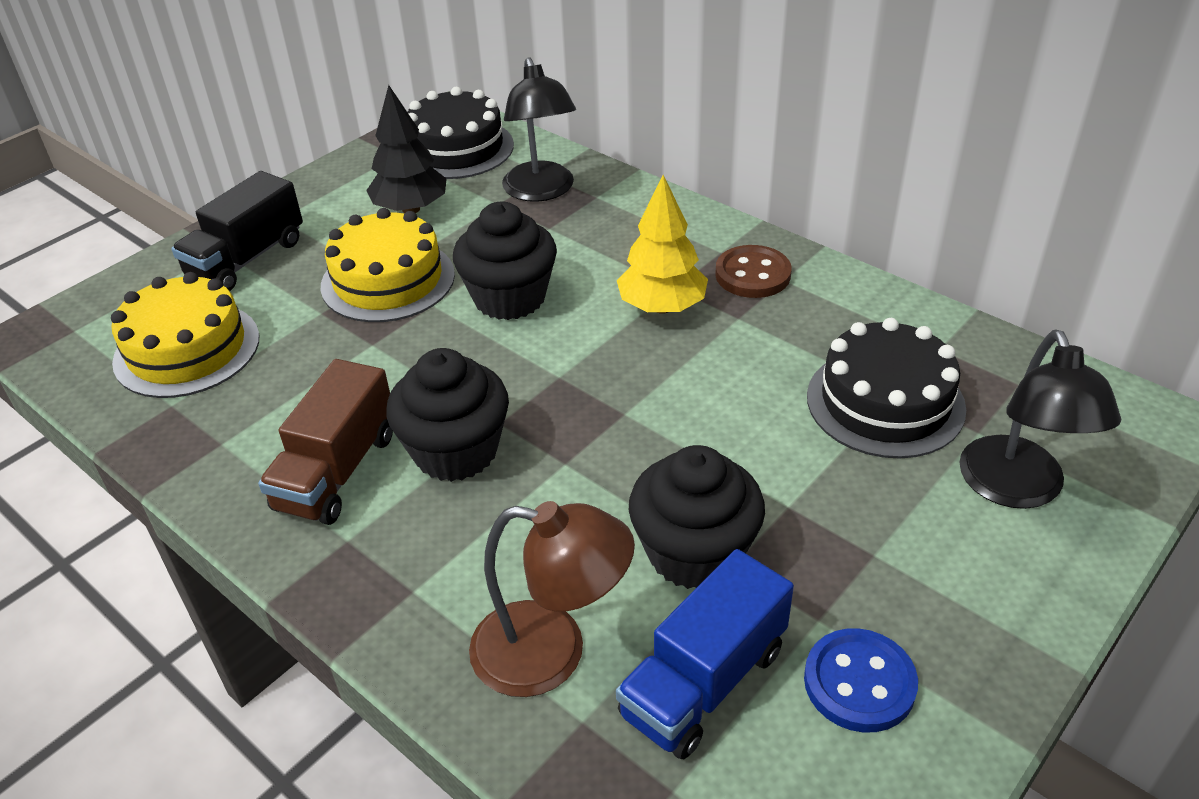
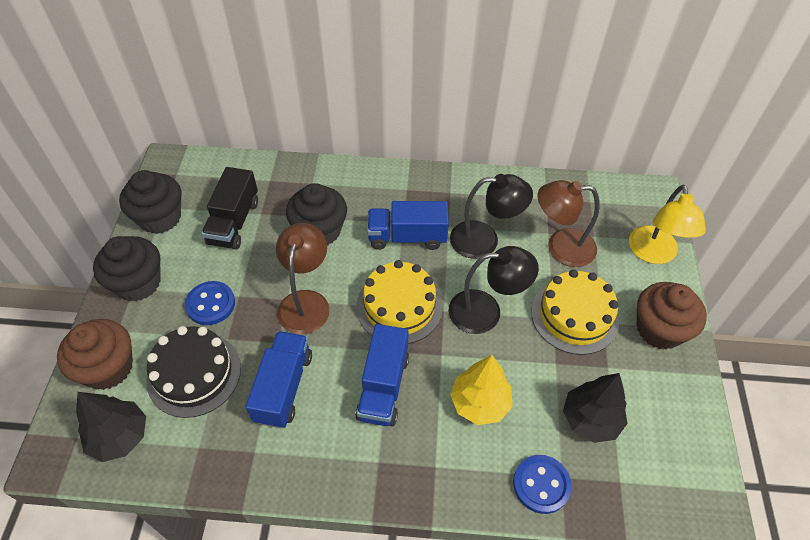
black cake: 2 -> 1
black tree: 1 -> 2
blue button: 1 -> 2
blue truck: 1 -> 3
brown button: 1 -> 0
brown cupcake: 0 -> 2
brown lamp: 1 -> 2
brown truck: 1 -> 0
yellow lamp: 0 -> 1

